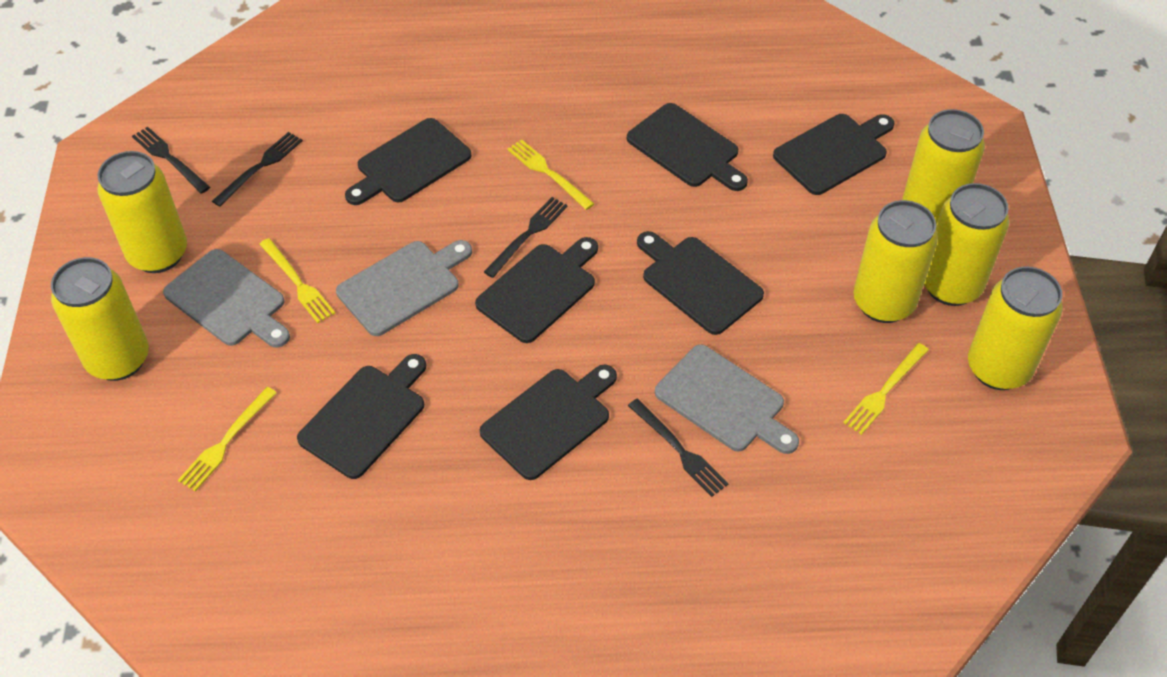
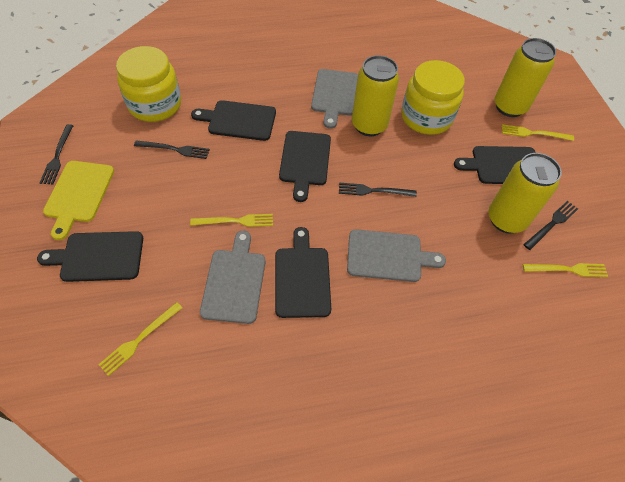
black cutting board: 7 -> 5
yellow can: 6 -> 3
yellow cutting board: 0 -> 1
yellow jar: 0 -> 2

